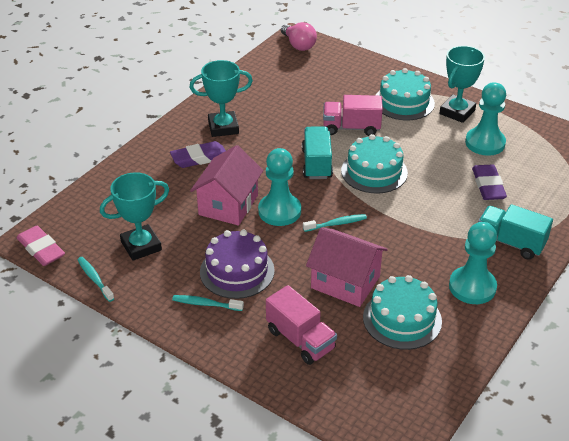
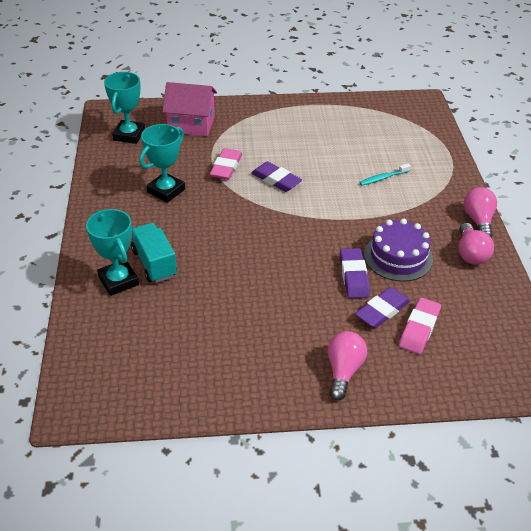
pink eraser: 1 -> 2
pink house: 2 -> 1
pink light bulb: 1 -> 3
pink truck: 2 -> 0
purple eraser: 2 -> 3
turquoise cake: 3 -> 0
turquoise pawn: 3 -> 0
turquoise toothbrush: 3 -> 1
turquoise truck: 2 -> 1

